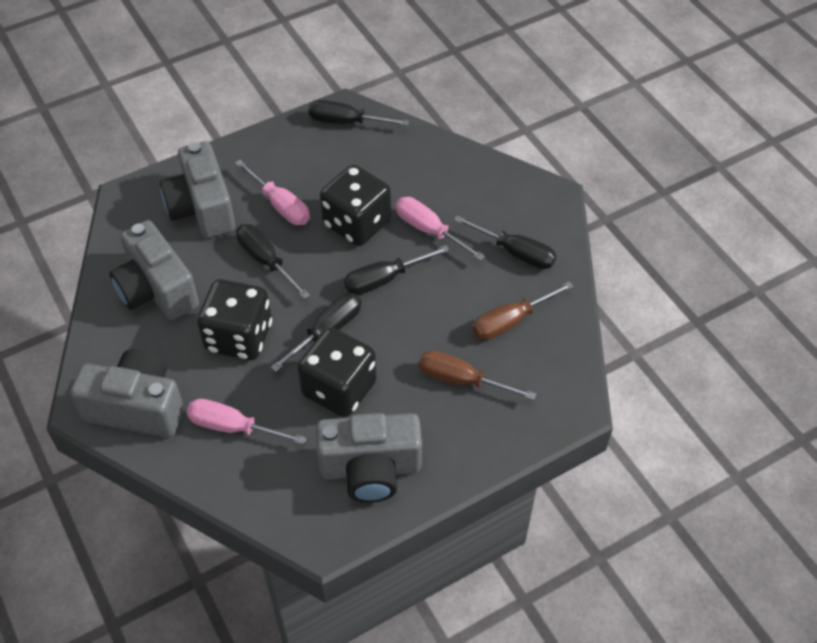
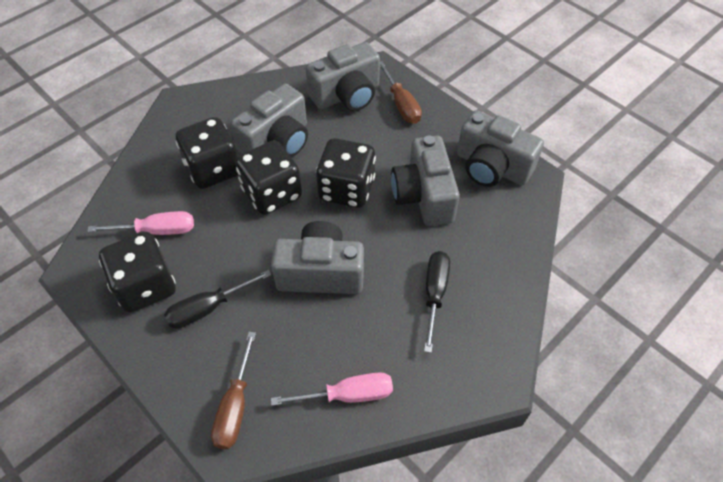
black dice: 3 -> 4
black screwdriver: 5 -> 2
grey camera: 4 -> 5
pink screwdriver: 3 -> 2

